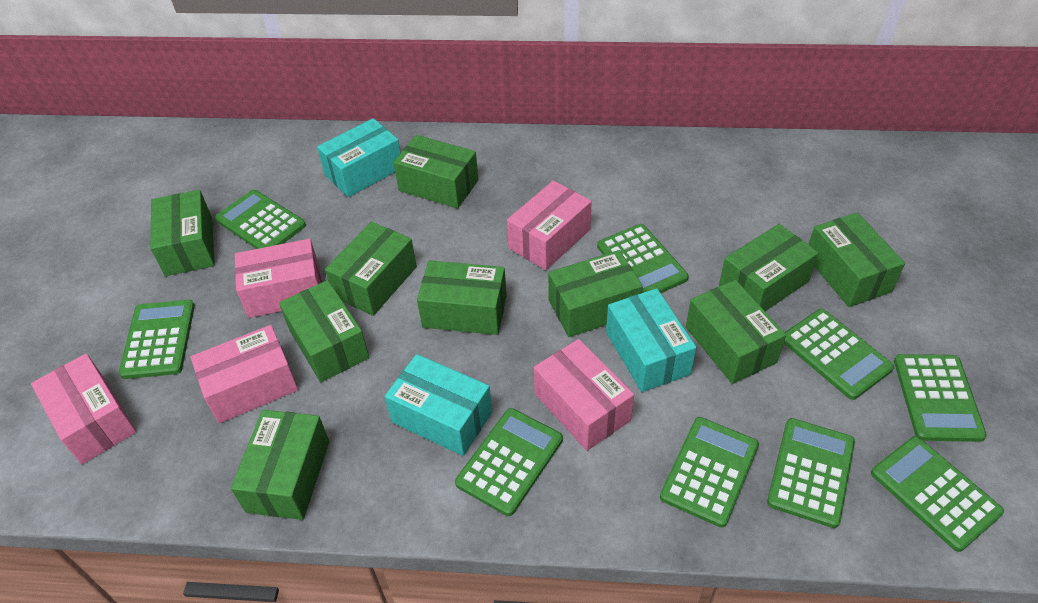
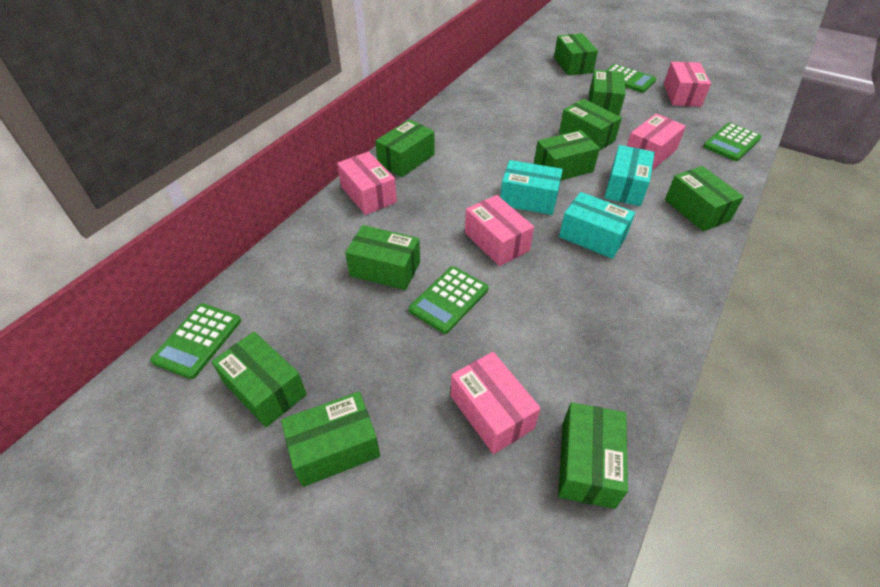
green calculator: 9 -> 4

